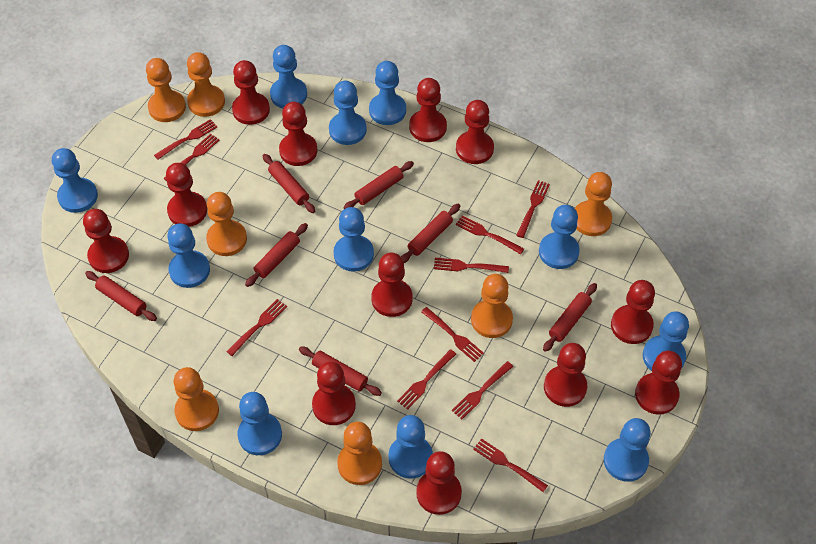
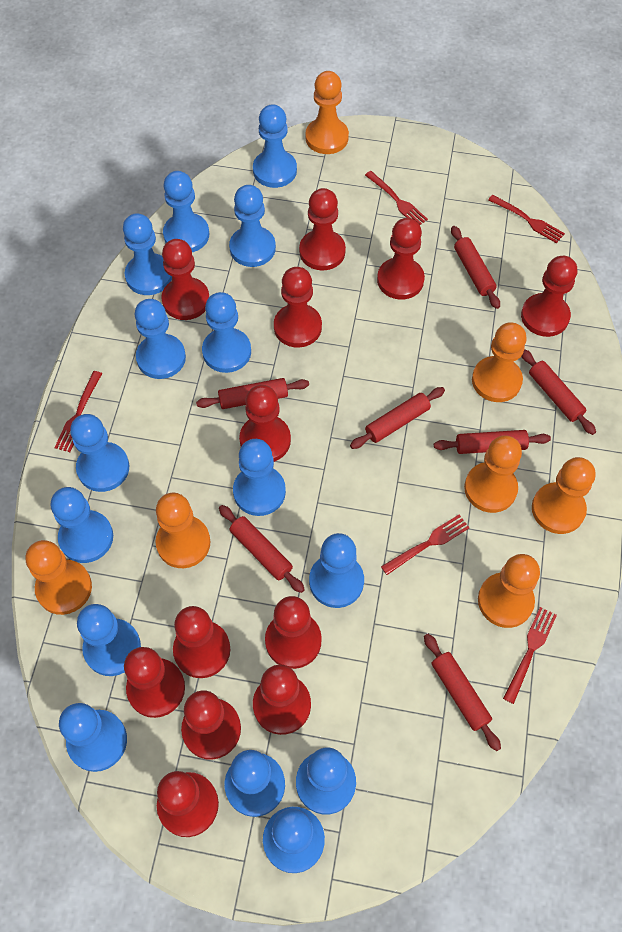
blue pawn: 11 -> 15
red fork: 10 -> 5

